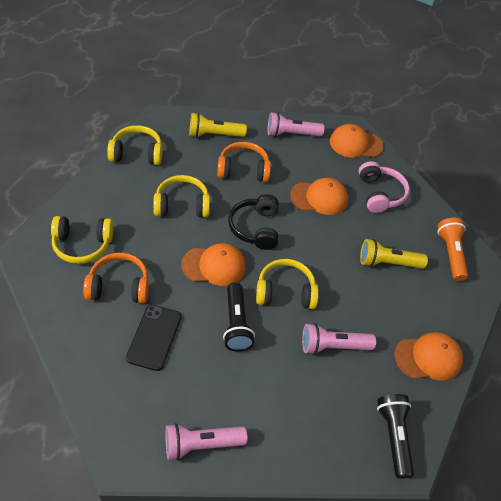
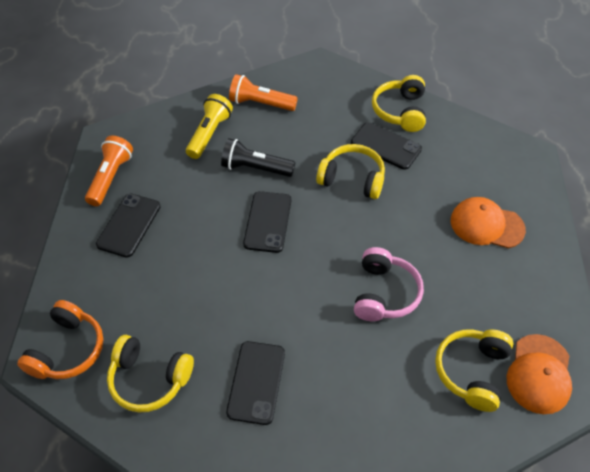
black flashlight: 2 -> 1
black headphones: 1 -> 0
black phone: 1 -> 4
orange cap: 4 -> 2
orange flashlight: 1 -> 2
orange headphones: 2 -> 1
pink flashlight: 3 -> 0
yellow flashlight: 2 -> 1

